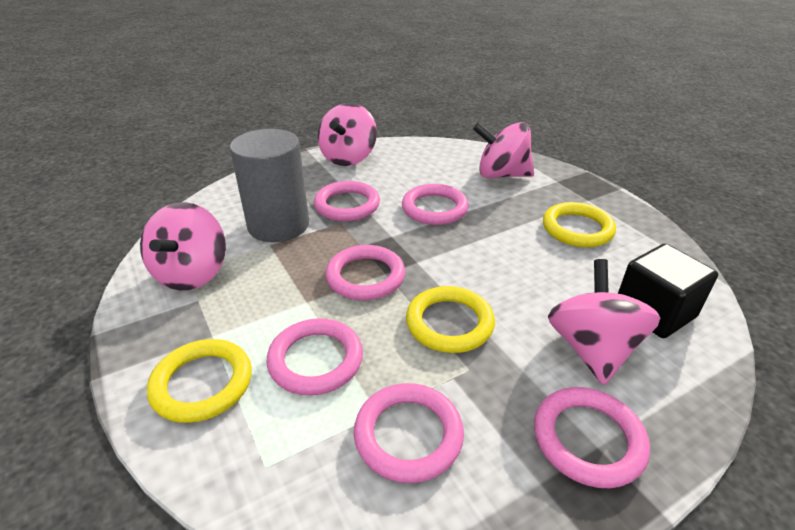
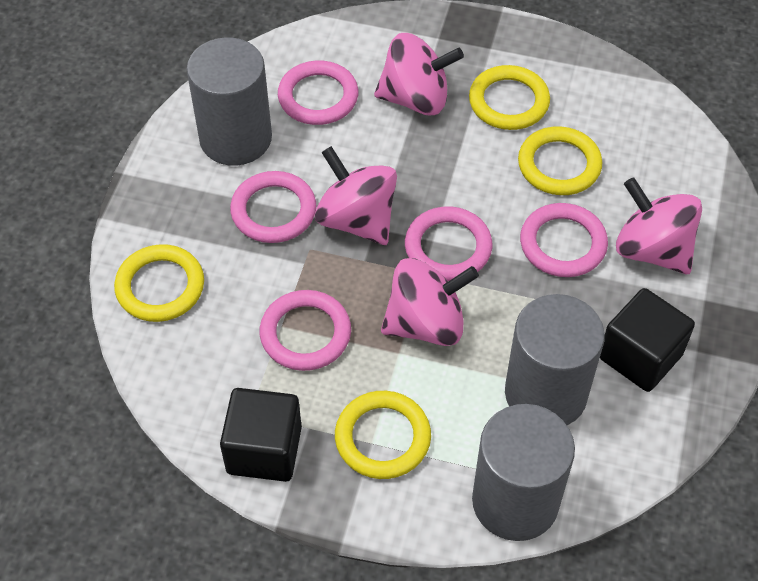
black cube: 1 -> 2
grey cylinder: 1 -> 3
pink ring: 6 -> 5
yellow ring: 3 -> 4

